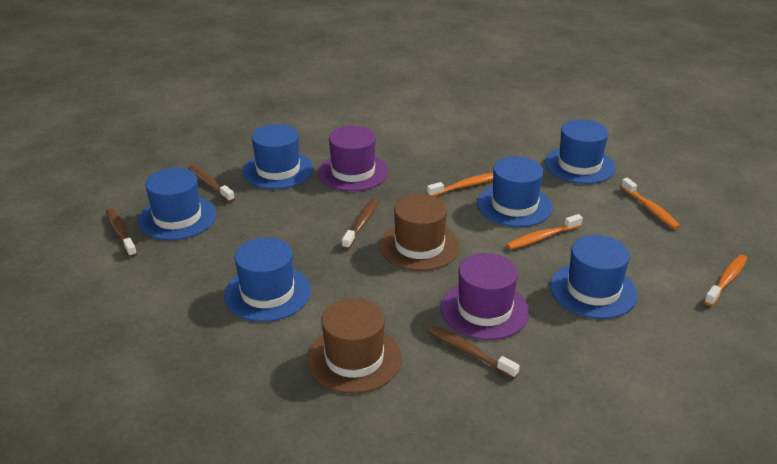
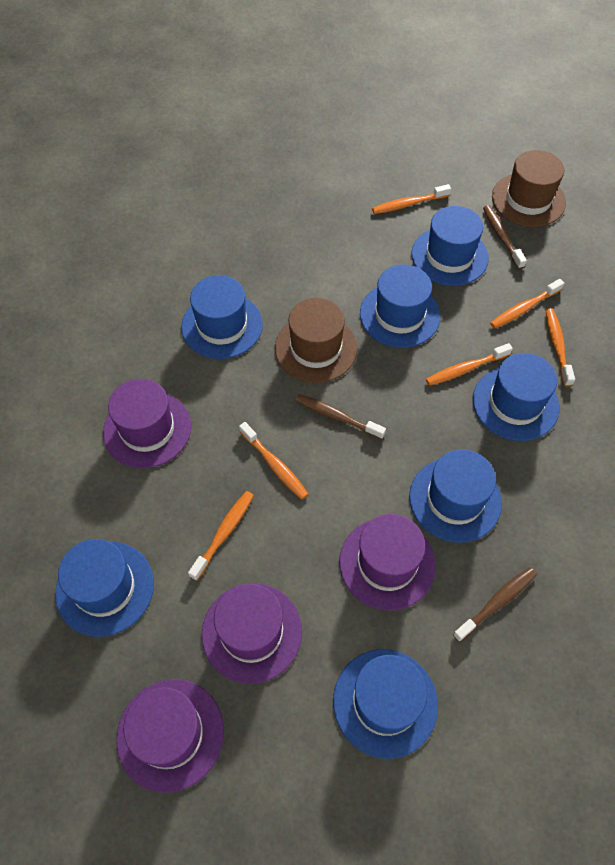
blue hat: 6 -> 7
brown toothbrush: 4 -> 3
orange toothbrush: 4 -> 6
purple hat: 2 -> 4

